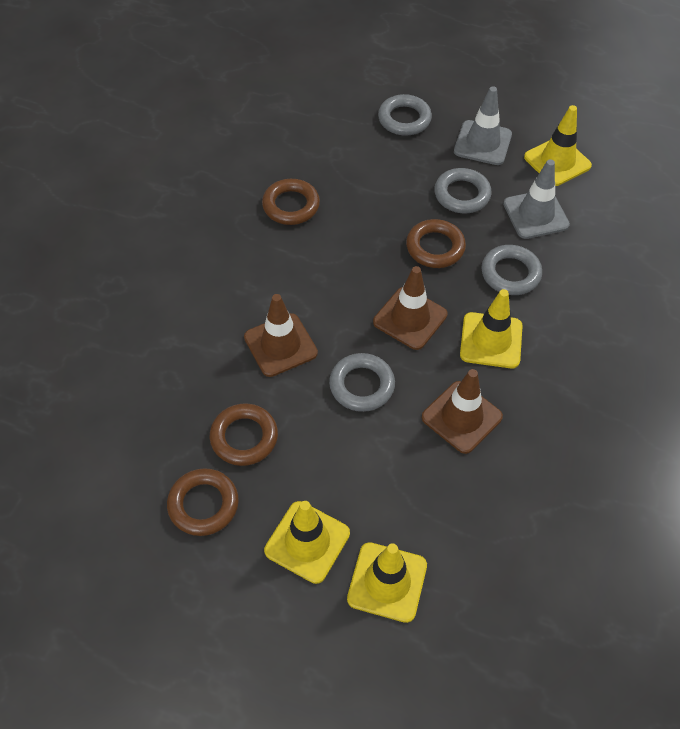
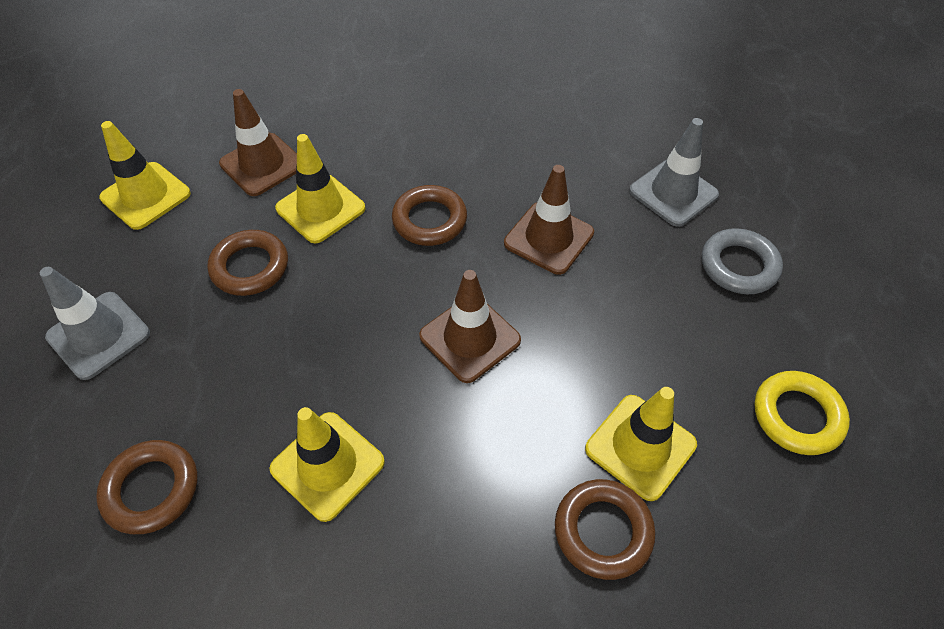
grey ring: 4 -> 1
yellow ring: 0 -> 1

